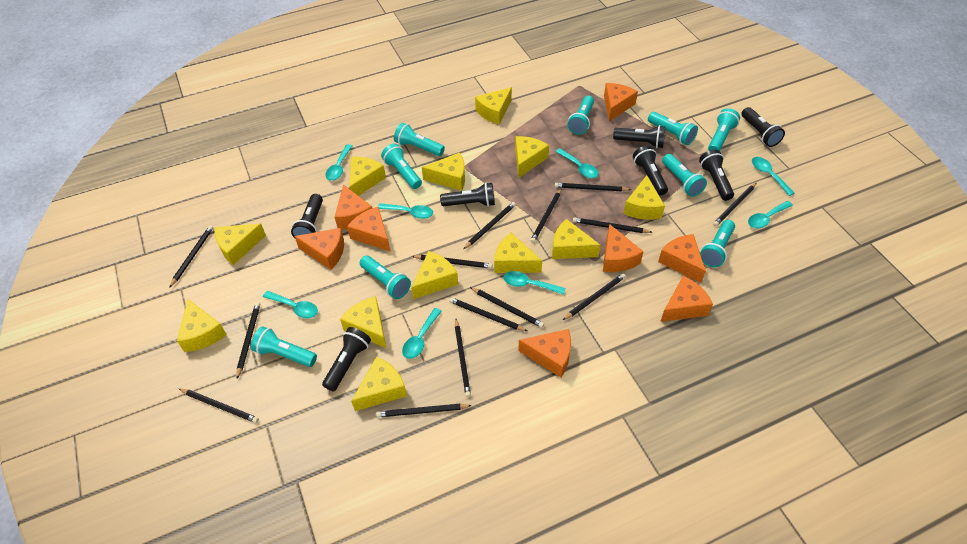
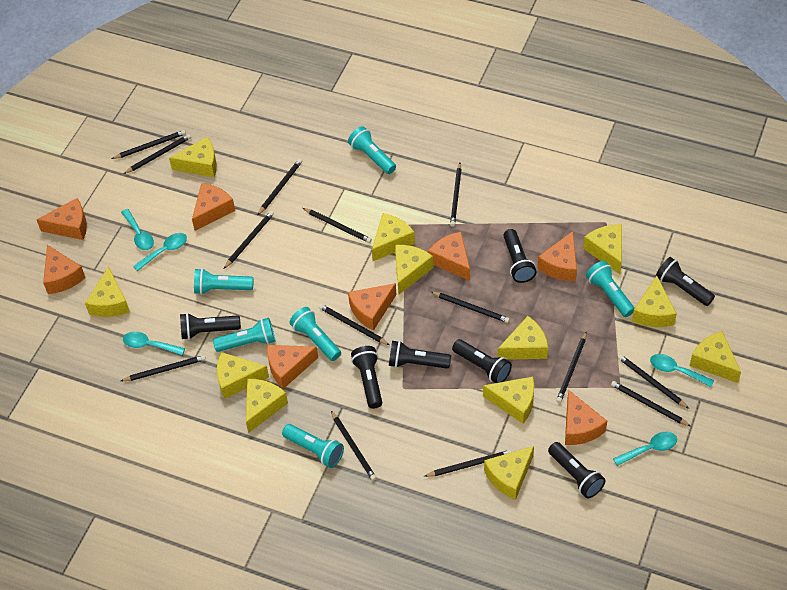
turquoise flashlight: 9 -> 6
turquoise spoon: 8 -> 5

